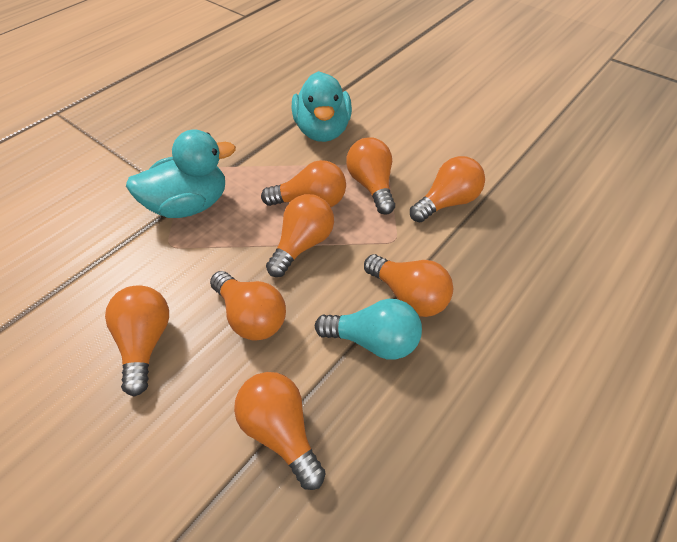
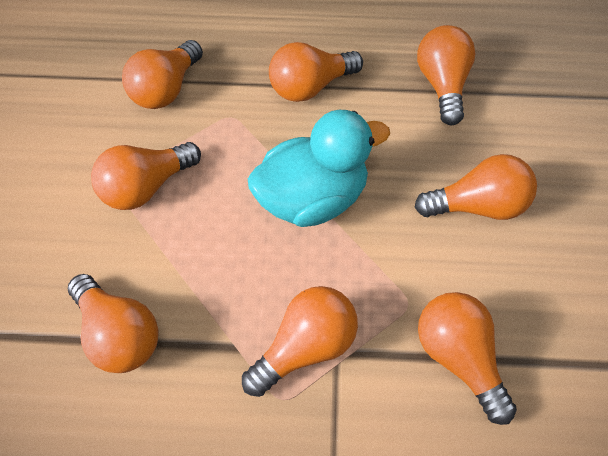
turquoise duck: 2 -> 1
turquoise light bulb: 1 -> 0

